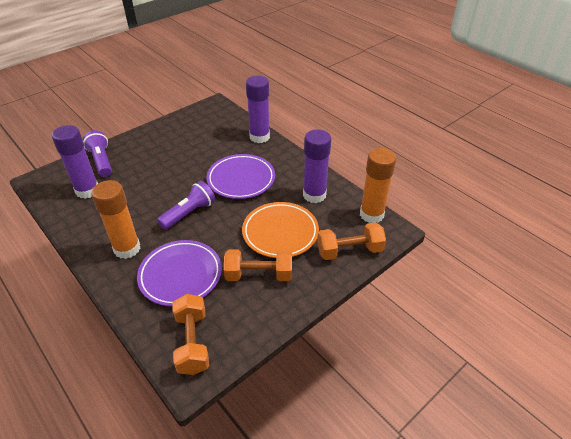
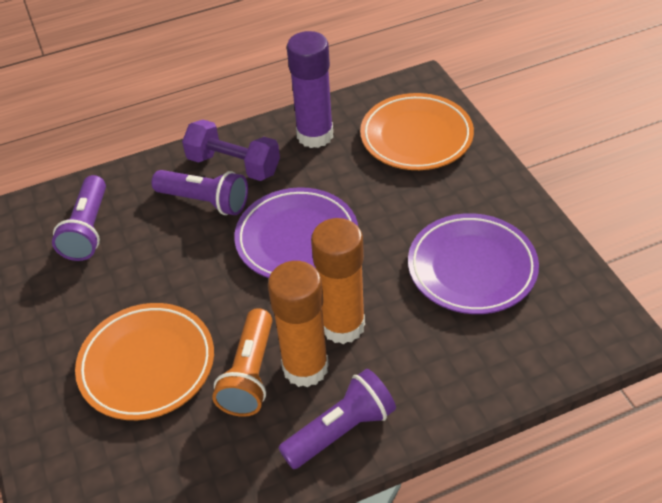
orange dumbbell: 3 -> 0
orange flashlight: 0 -> 1
orange plate: 1 -> 2
purple dumbbell: 0 -> 1
purple flashlight: 2 -> 3
purple glue stick: 3 -> 1

